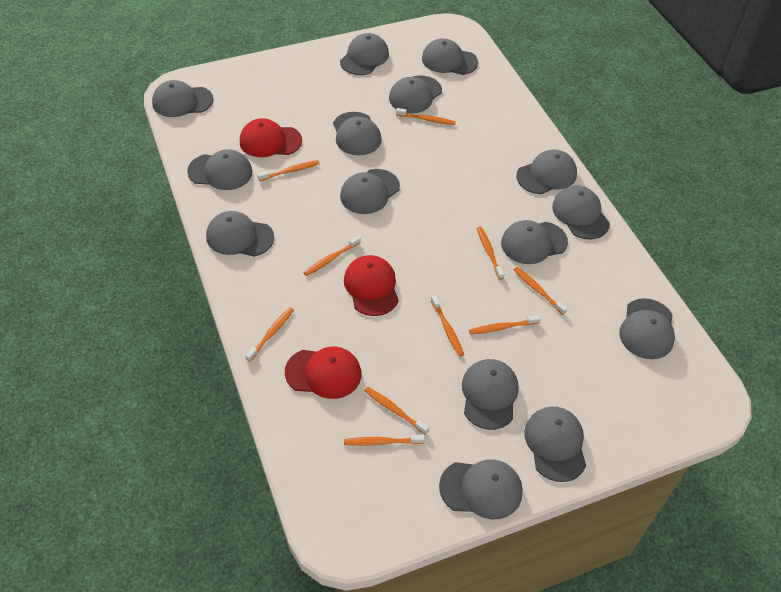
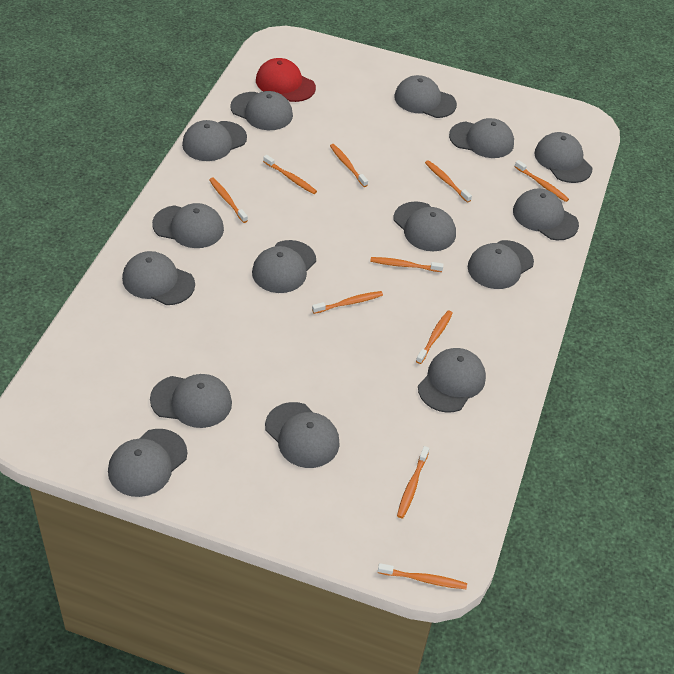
red cap: 3 -> 1

